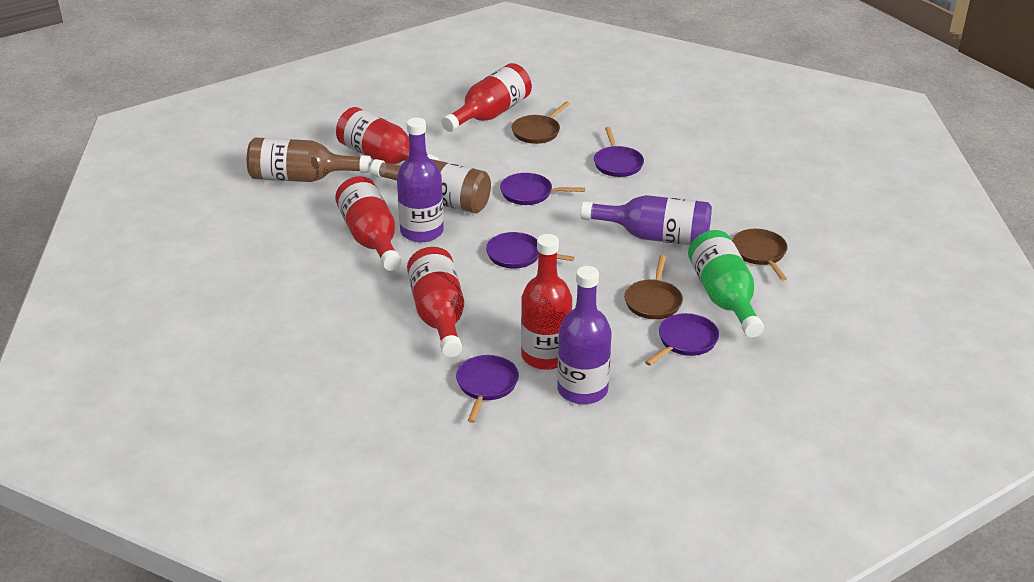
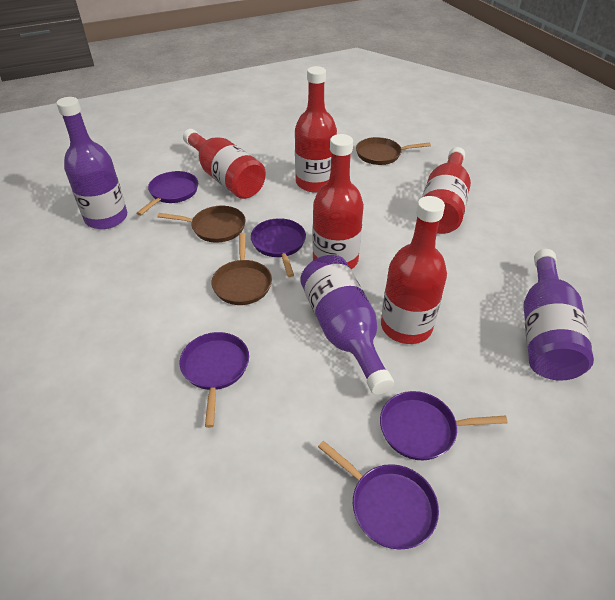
brown bottle: 2 -> 0
green bottle: 1 -> 0

